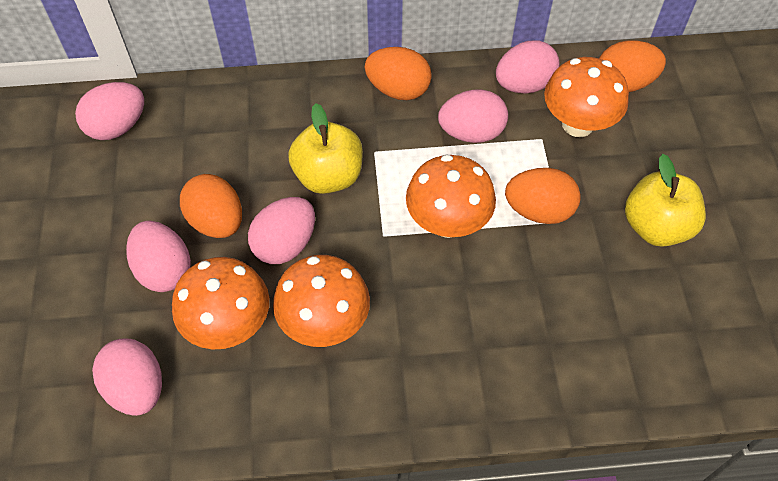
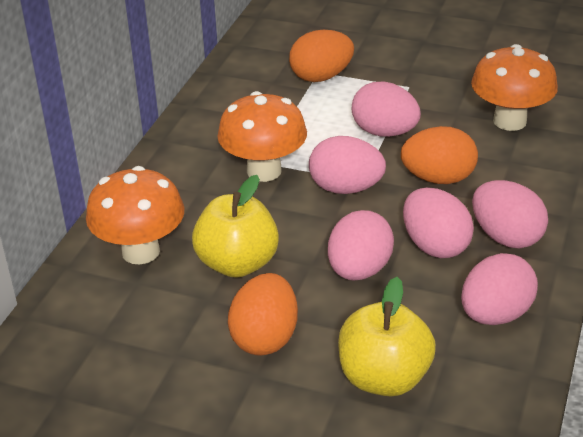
orange egg: 4 -> 3
orange mushroom: 4 -> 3

